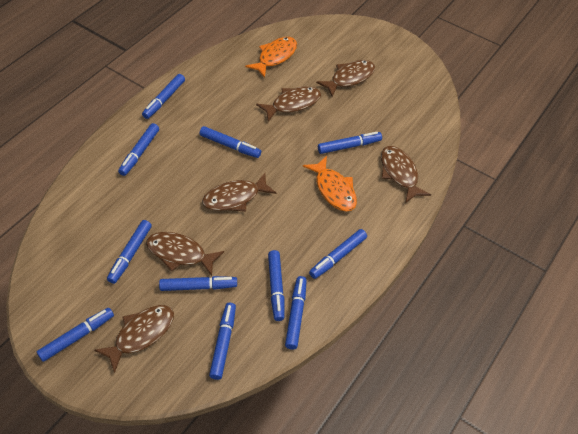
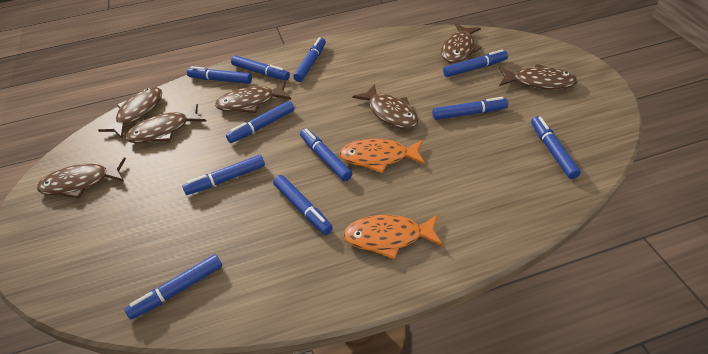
brown fish: 6 -> 7

